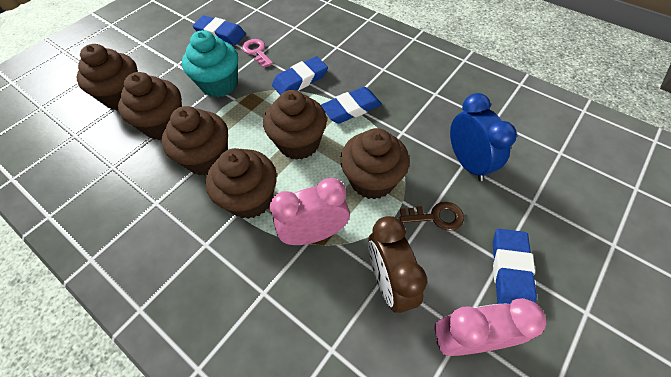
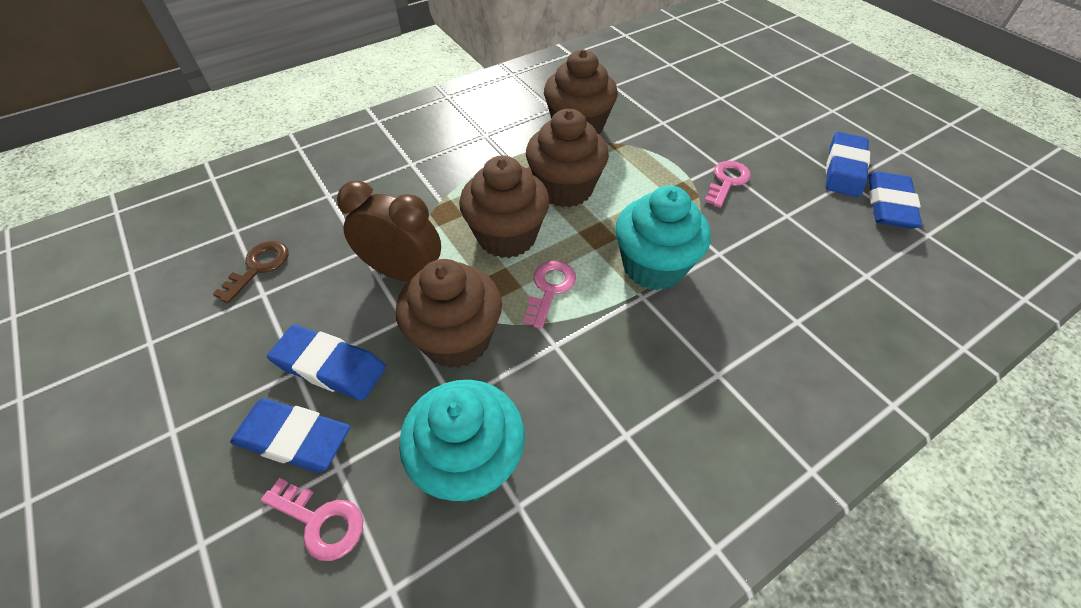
blue clock: 1 -> 0
brown cupcake: 6 -> 4
pink clock: 2 -> 0
pink key: 1 -> 3
turquoise cupcake: 1 -> 2

